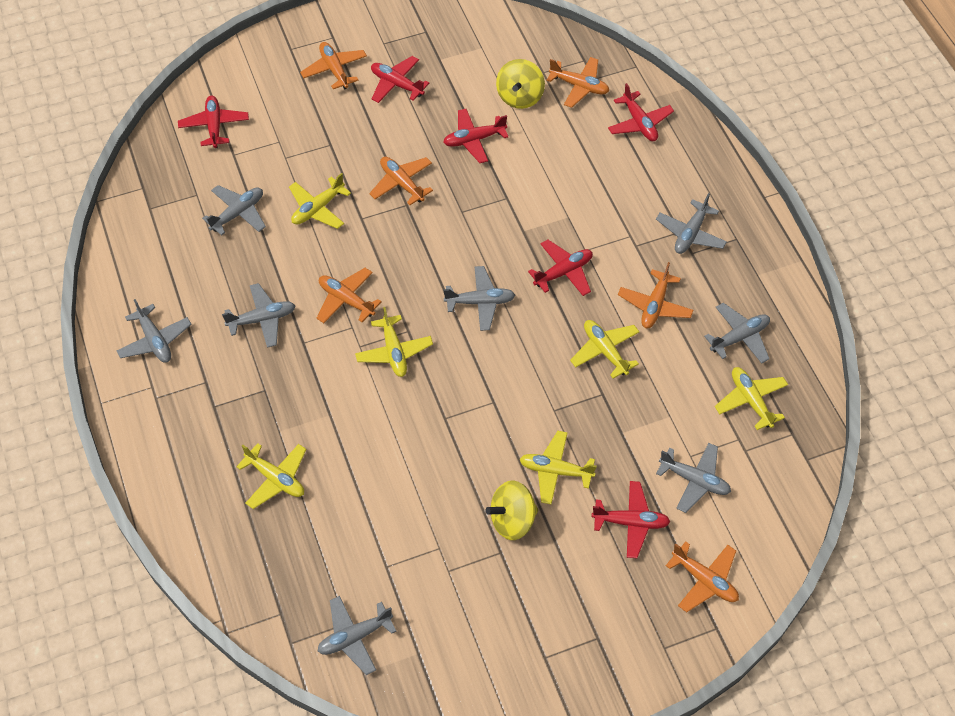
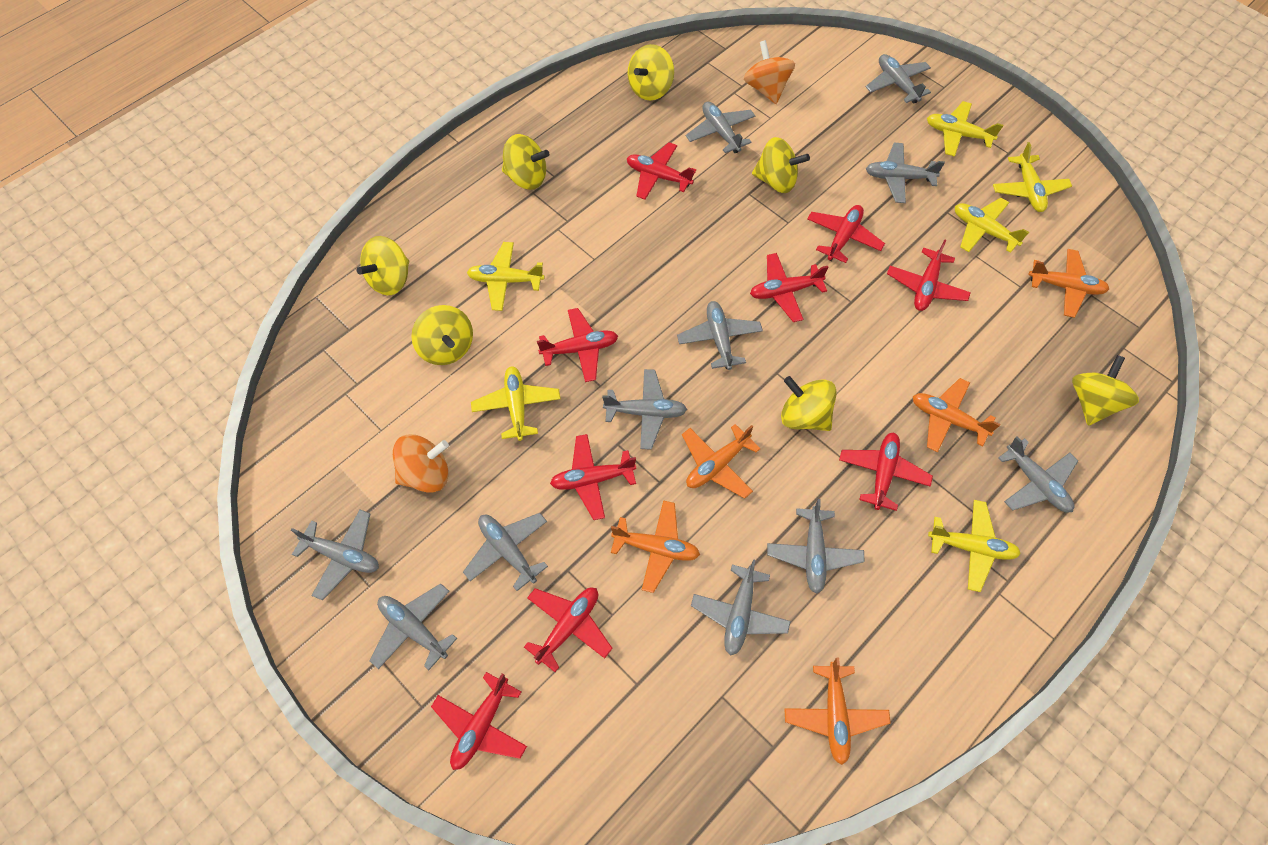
grey plane: 8 -> 11
orange plane: 6 -> 5
orange spinning top: 0 -> 2
red plane: 6 -> 9
yellow spinning top: 2 -> 7

